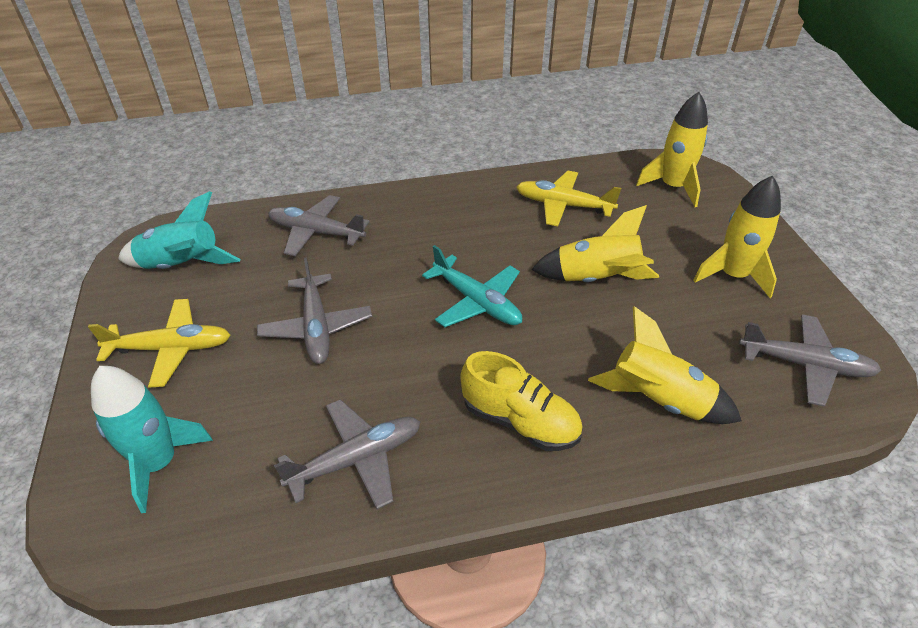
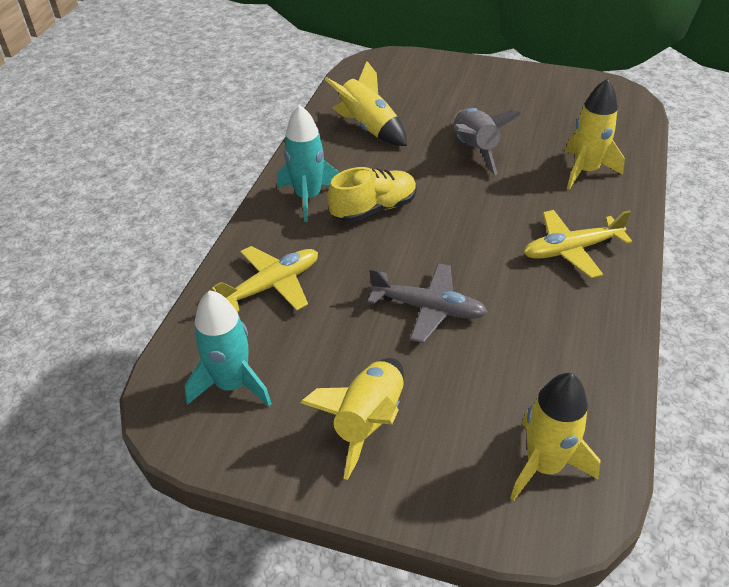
grey plane: 4 -> 1
grey rocket: 0 -> 1
turquoise plane: 1 -> 0

